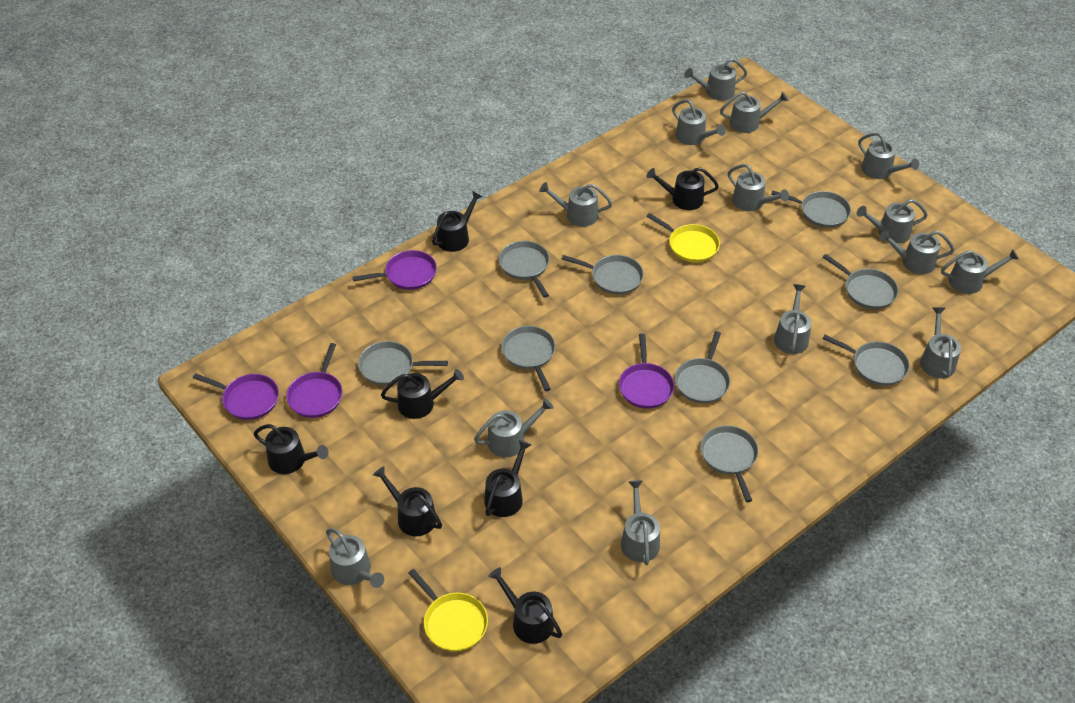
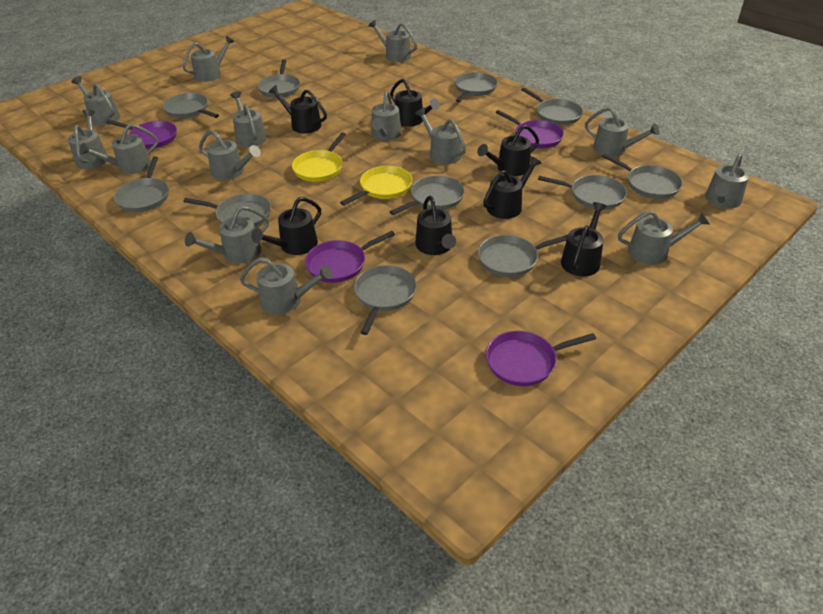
grey pan: 9 -> 11

